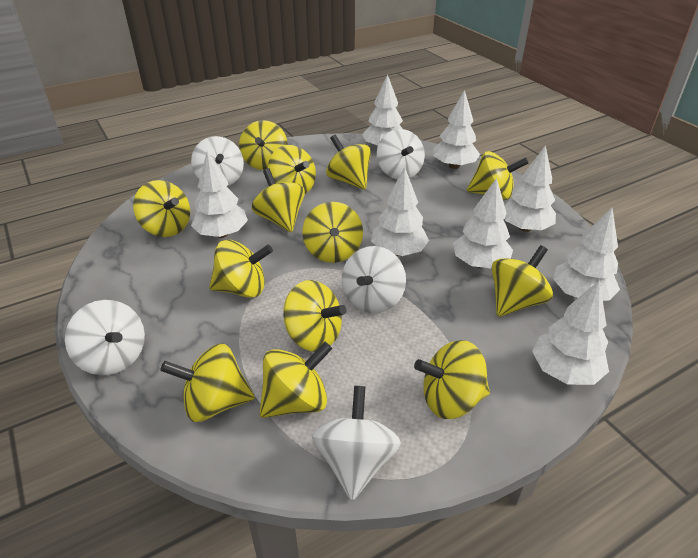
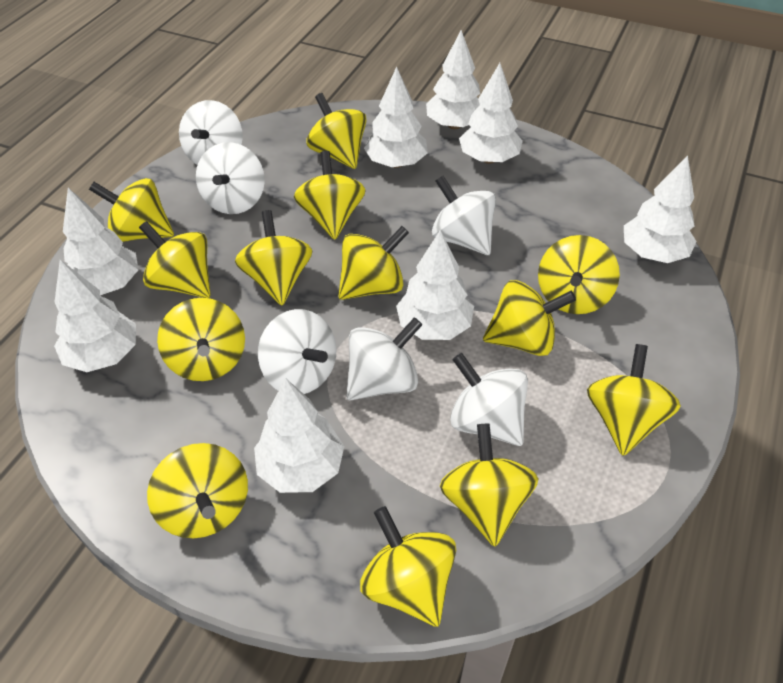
white spinning top: 5 -> 6

